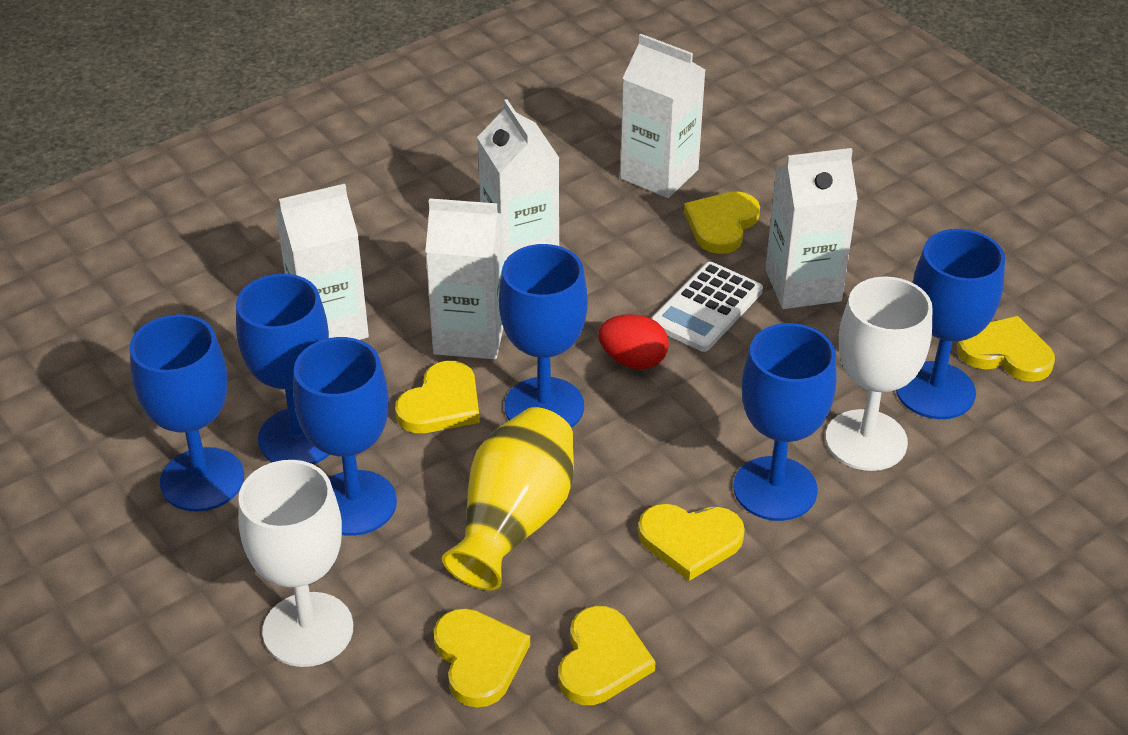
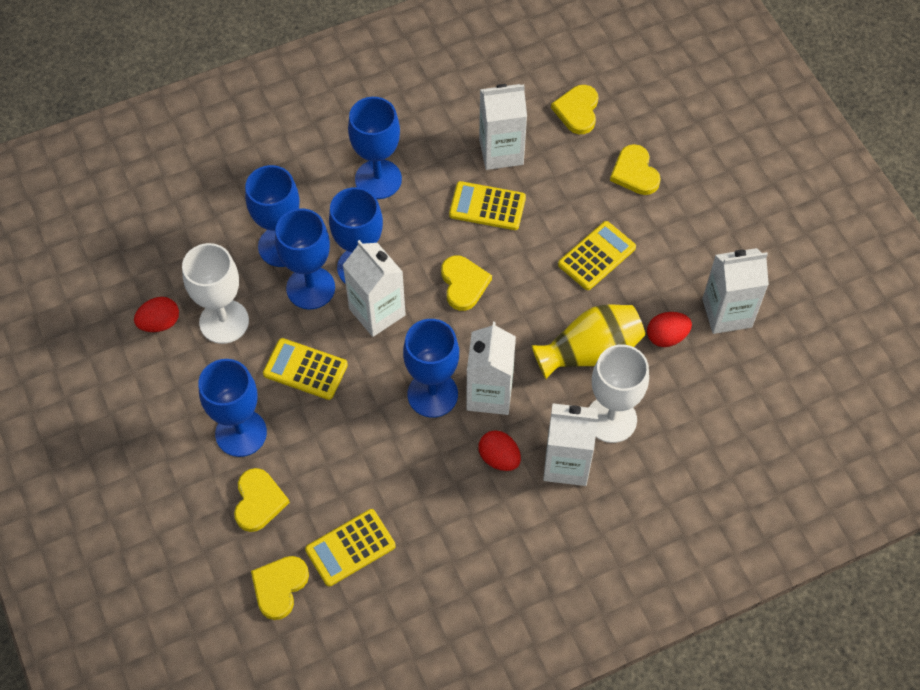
red egg: 1 -> 3
white calculator: 1 -> 0
yellow calculator: 0 -> 4
yellow heart: 6 -> 5

